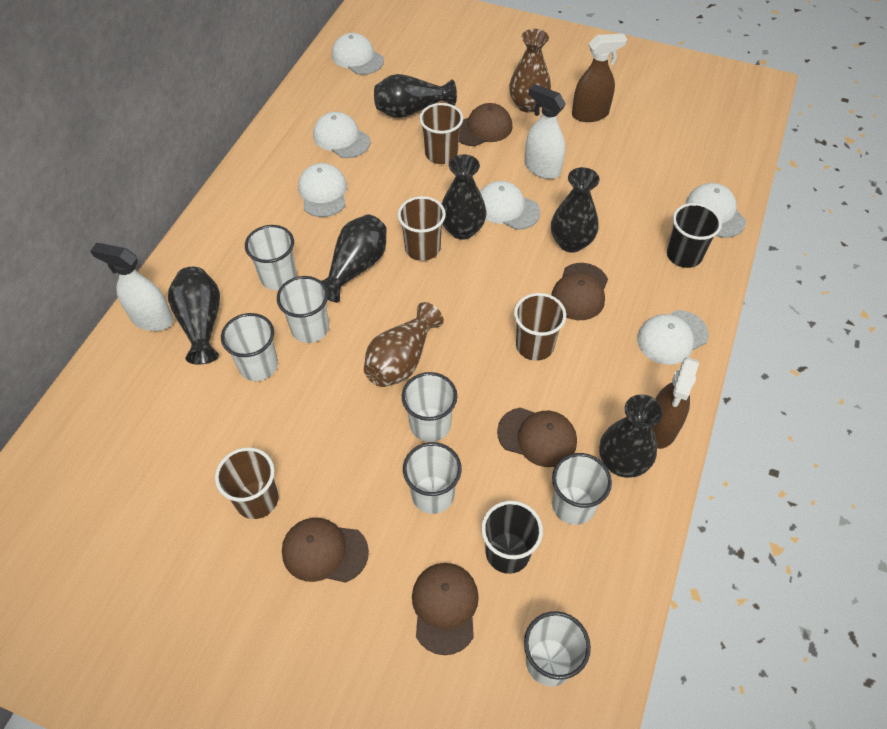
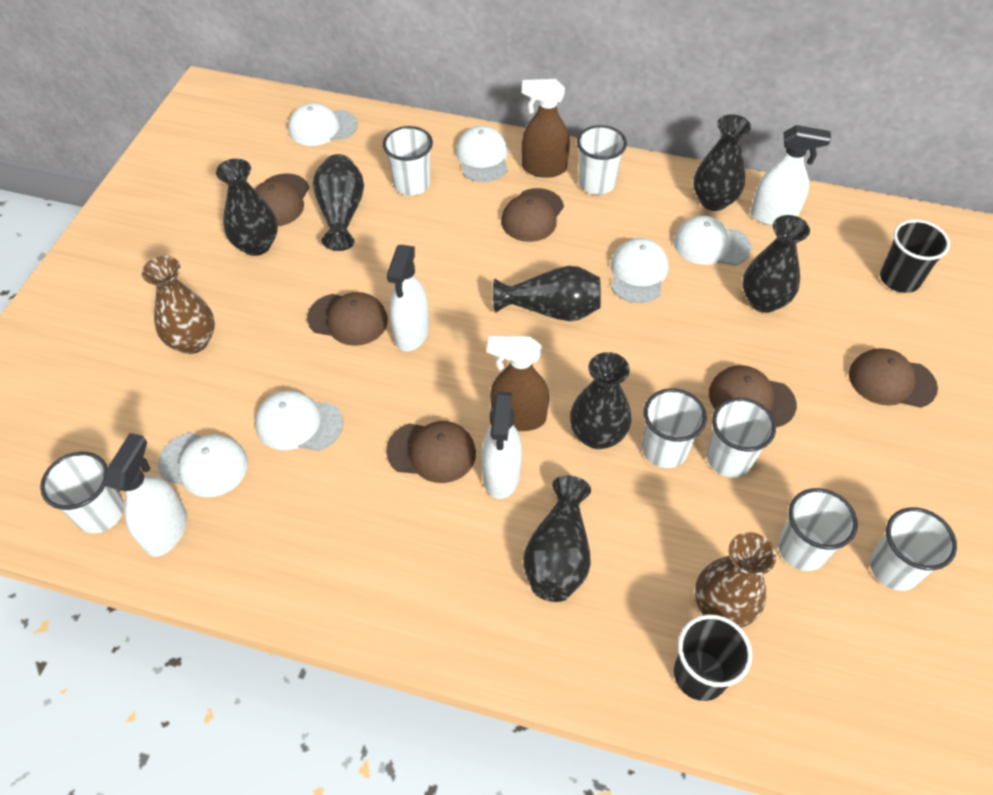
black vase: 6 -> 7
brown cap: 5 -> 6
brown cup: 4 -> 0
white spray bottle: 2 -> 4

